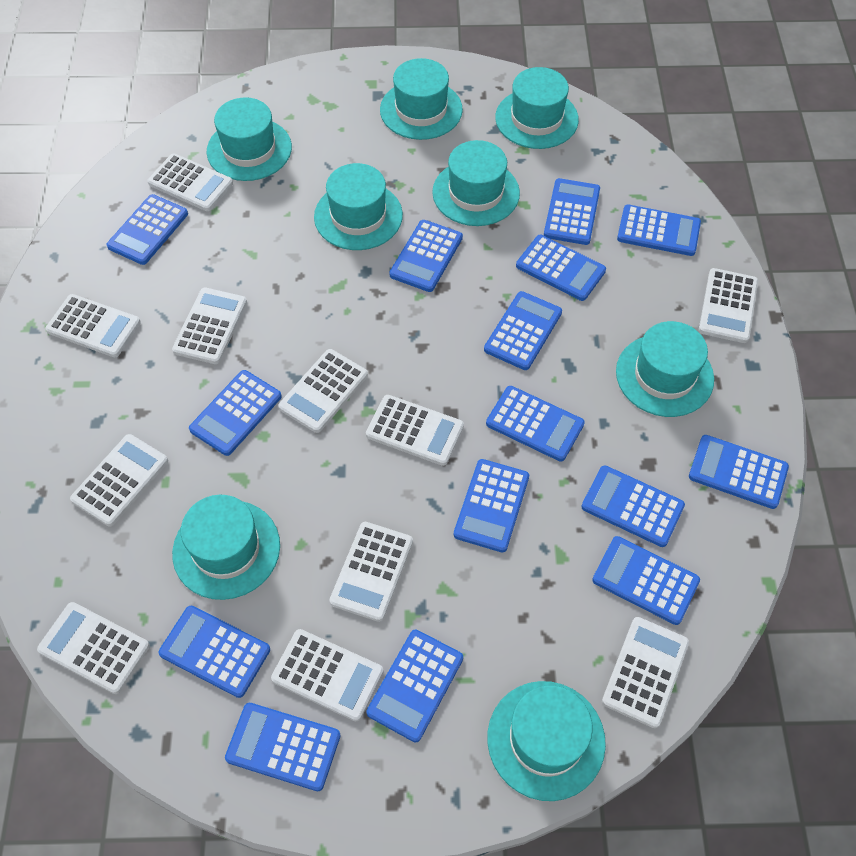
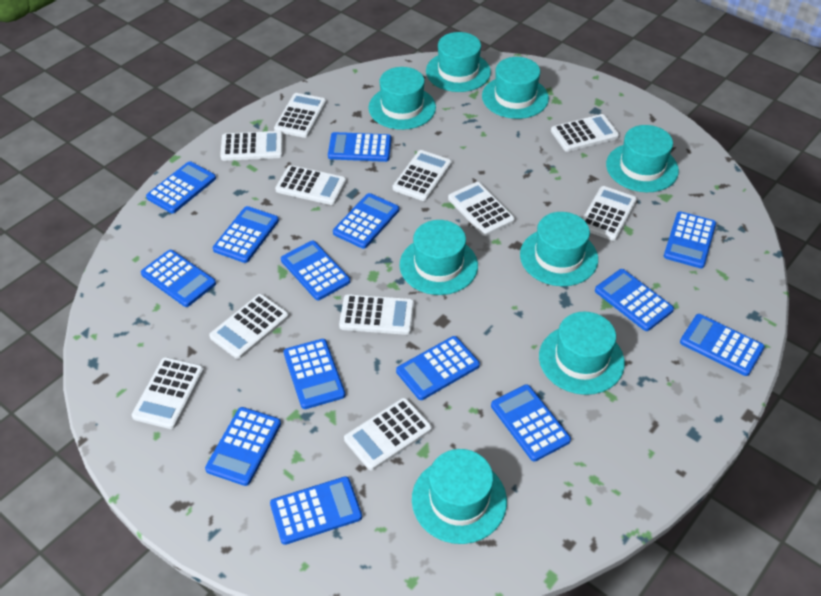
blue calculator: 15 -> 14

